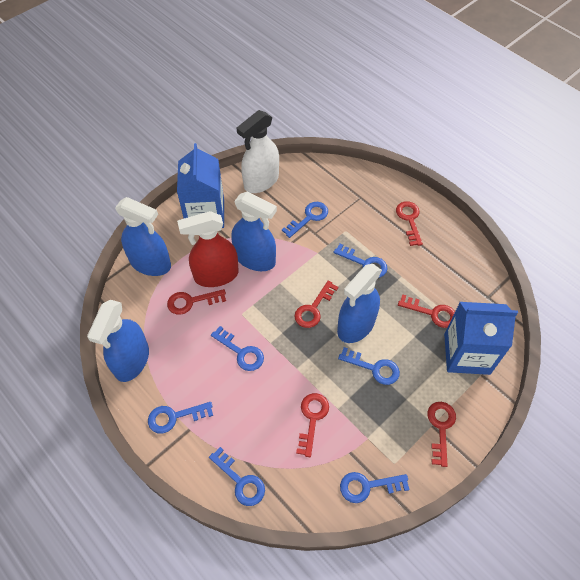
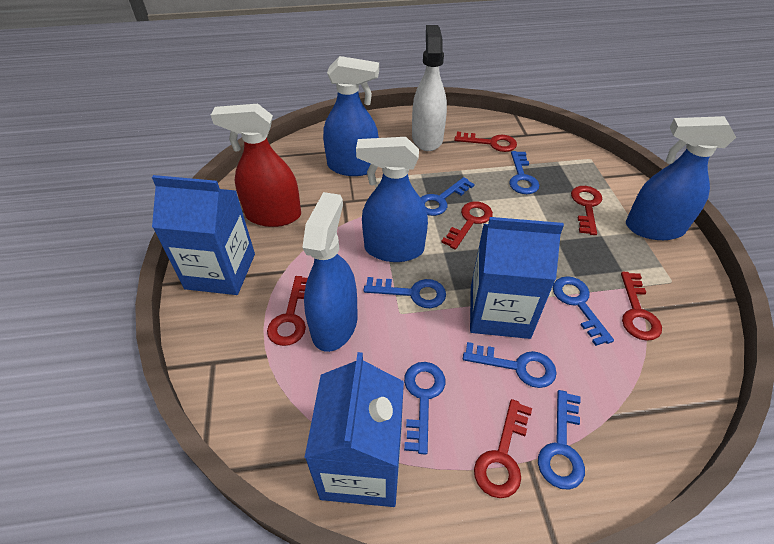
blue carton: 2 -> 3

